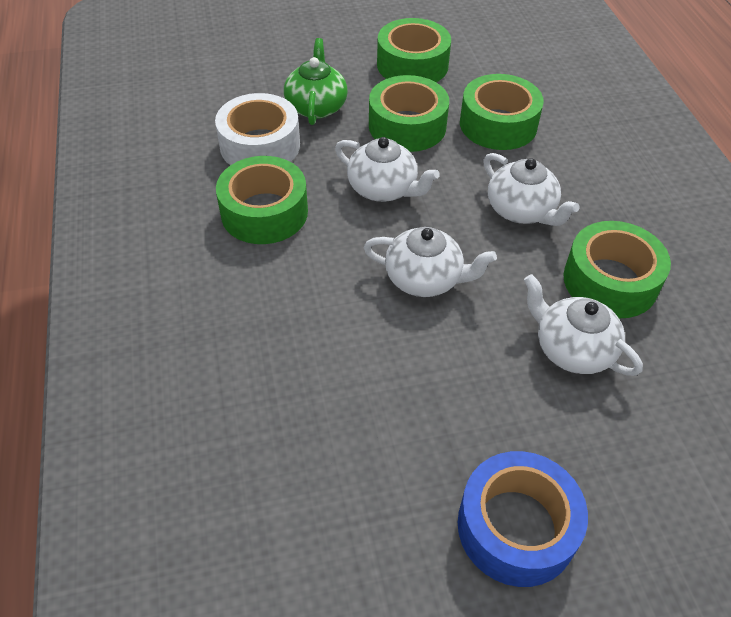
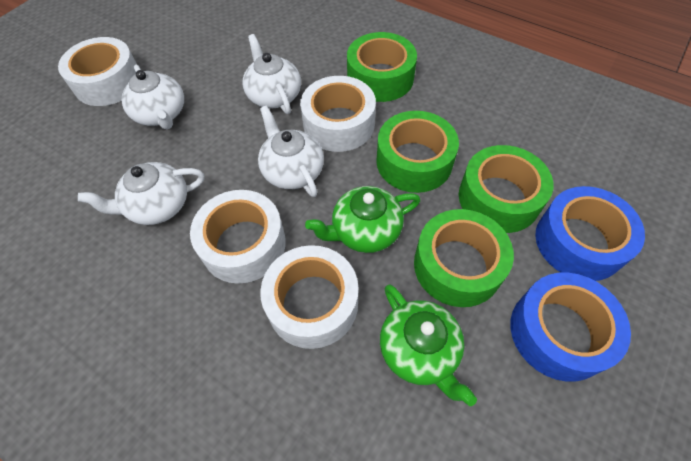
blue tape: 1 -> 2
green tape: 5 -> 4
green teapot: 1 -> 2
white tape: 1 -> 4

